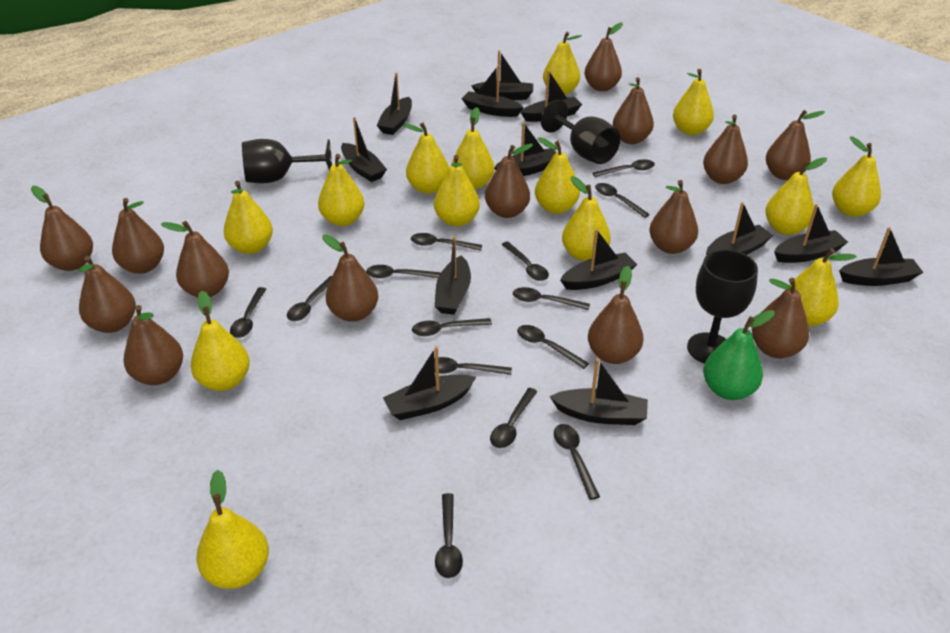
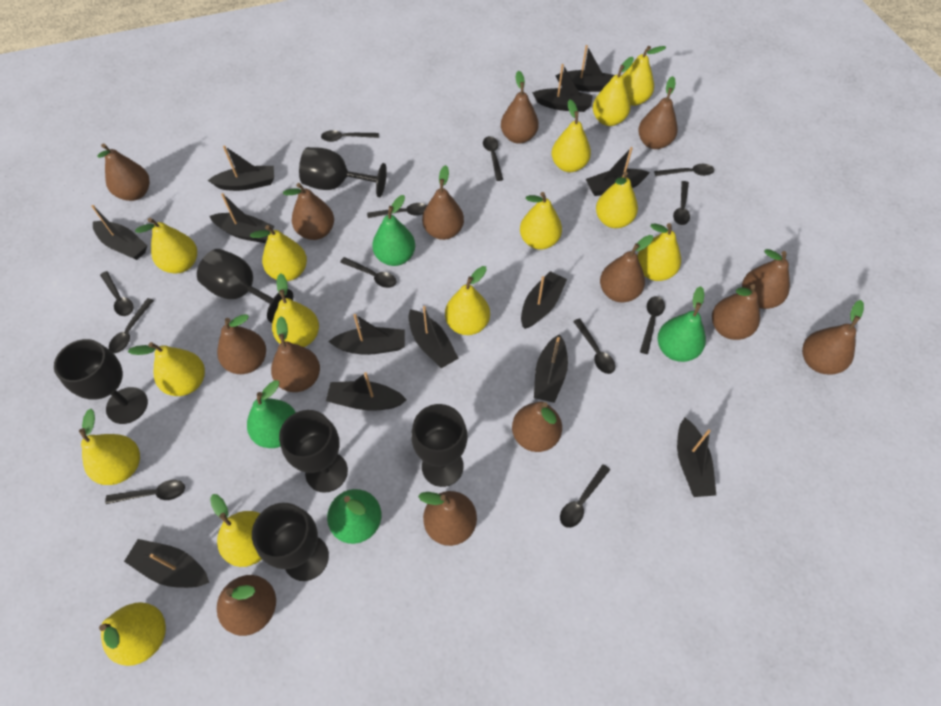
black goblet: 3 -> 6
black spoon: 14 -> 12
green pear: 1 -> 4

